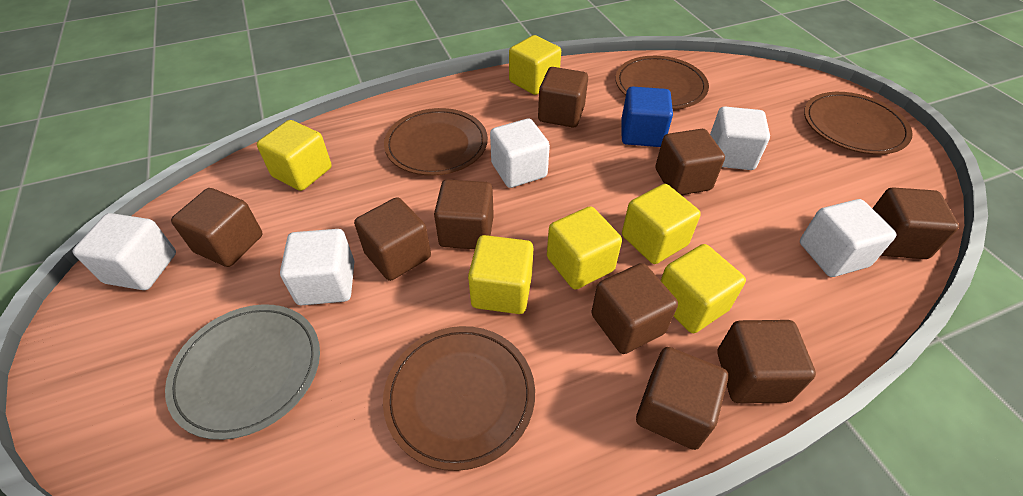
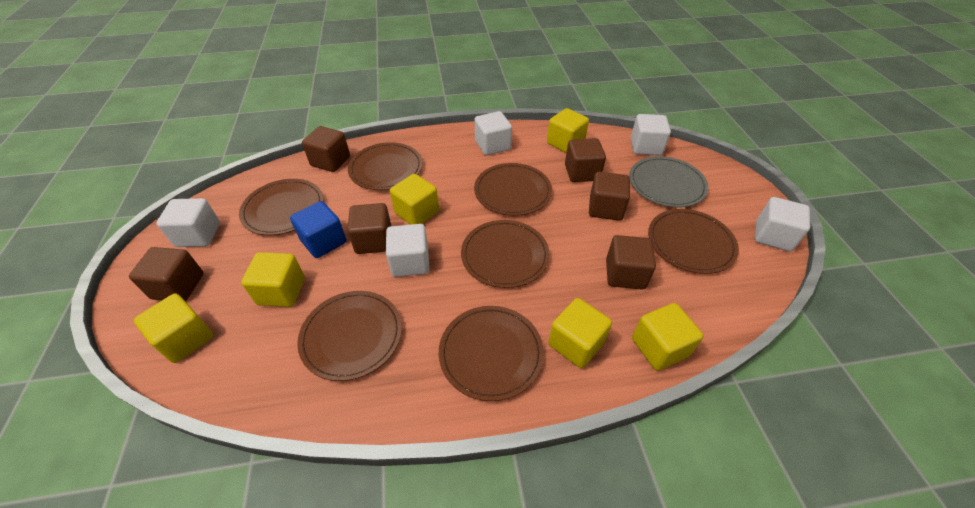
brown cube: 9 -> 6
brown plate: 4 -> 7

